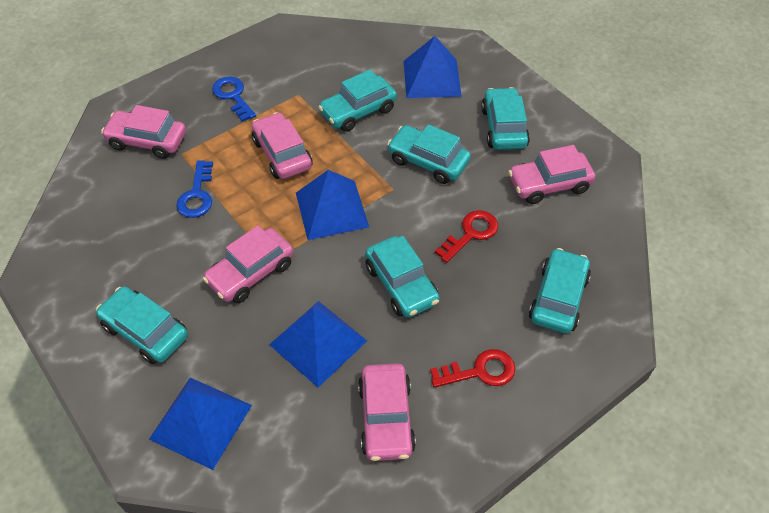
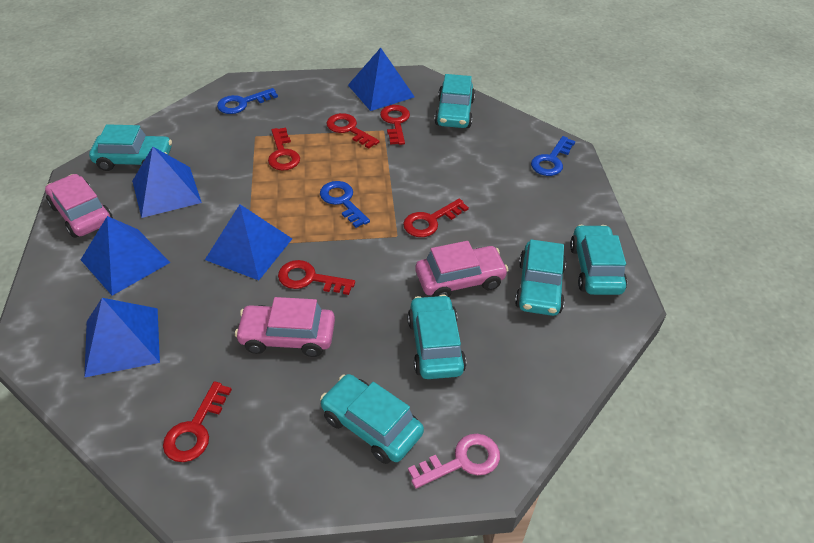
blue key: 2 -> 3
blue pyramid: 4 -> 5
pink car: 5 -> 3
pink key: 0 -> 1
red key: 2 -> 6

